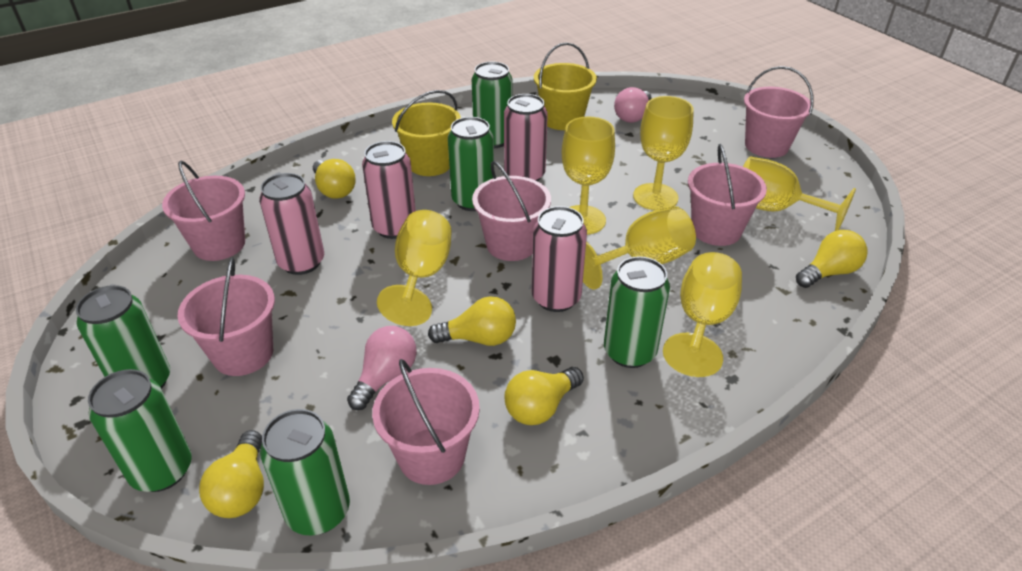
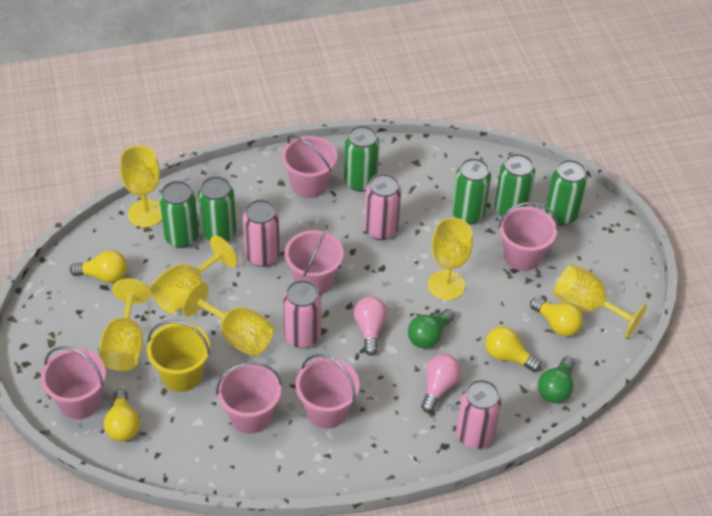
green light bulb: 0 -> 2
yellow bucket: 2 -> 1
yellow light bulb: 5 -> 4

